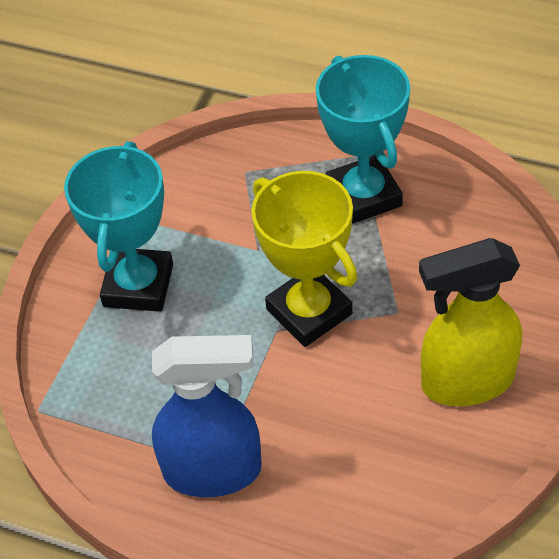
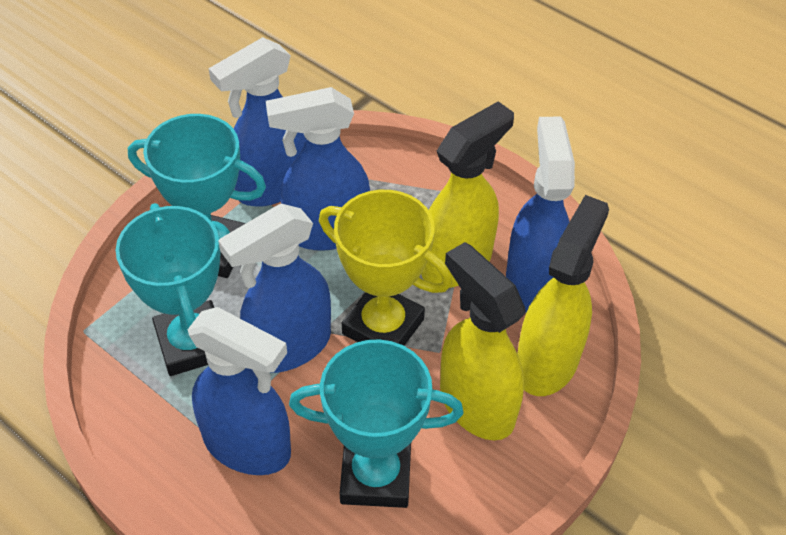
blue spray bottle: 1 -> 5
turquoise trophy: 2 -> 3
yellow spray bottle: 1 -> 3

